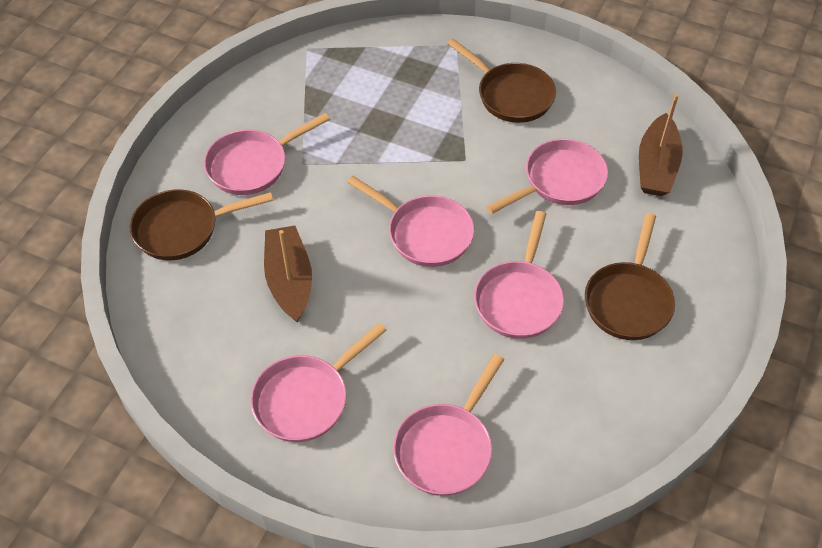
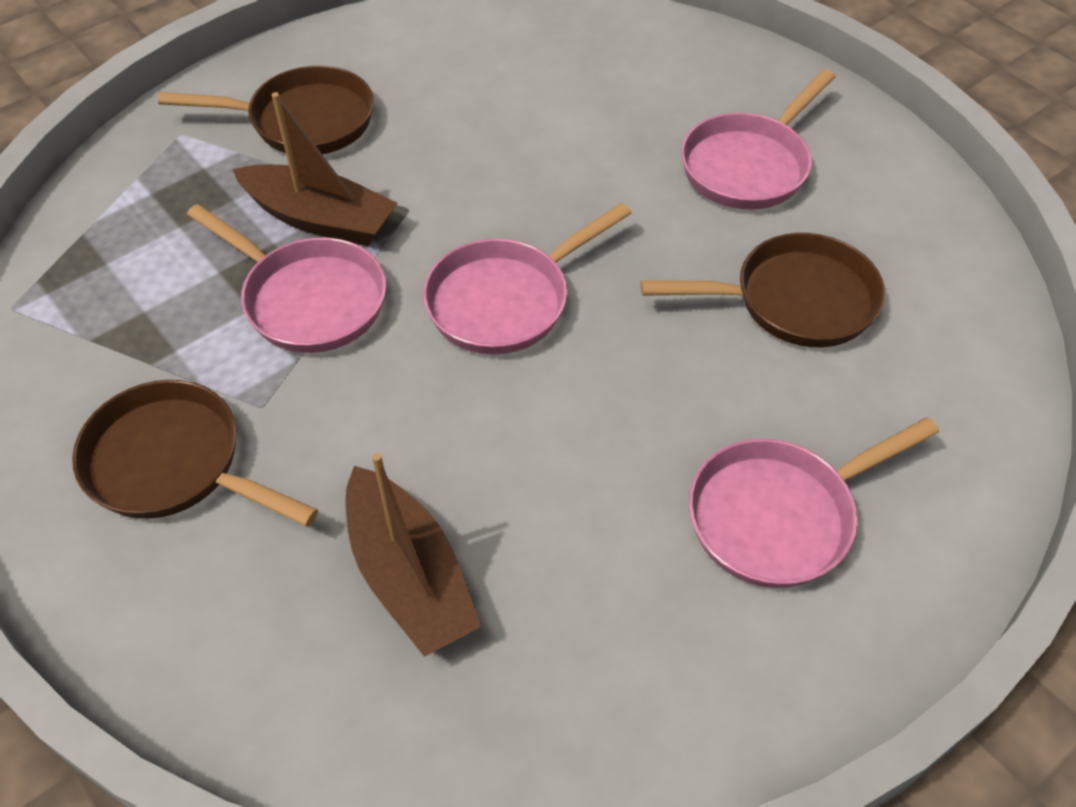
pink pan: 6 -> 4

